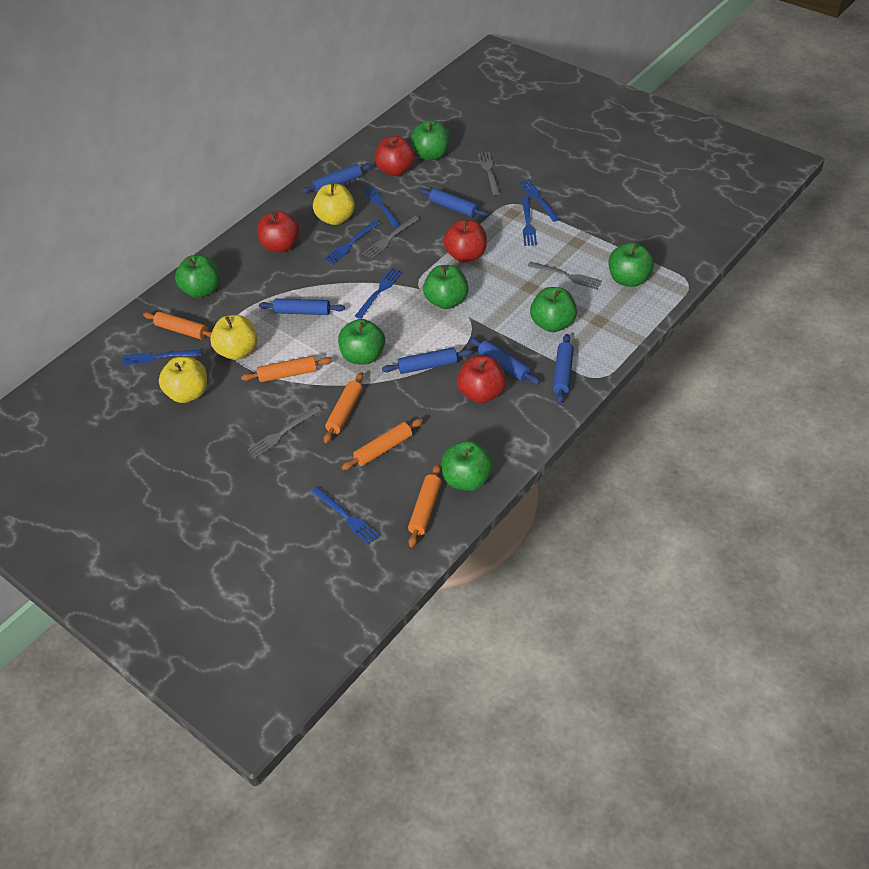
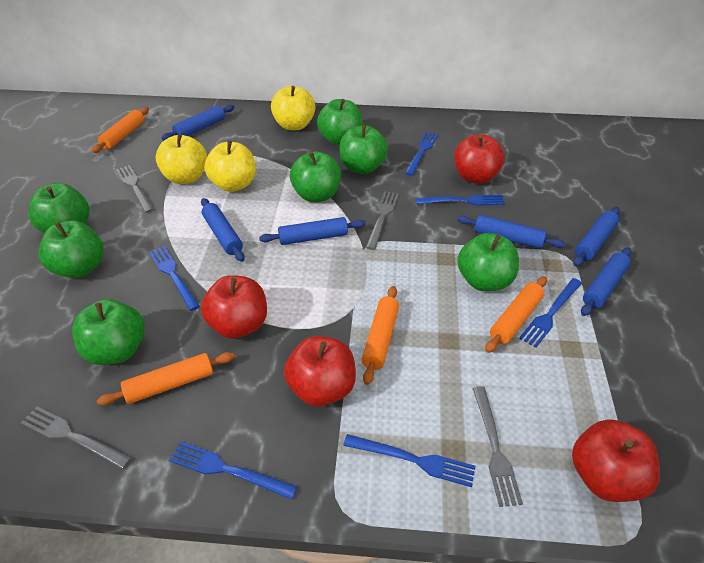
blue fork: 7 -> 6
orange rolling pin: 5 -> 4

